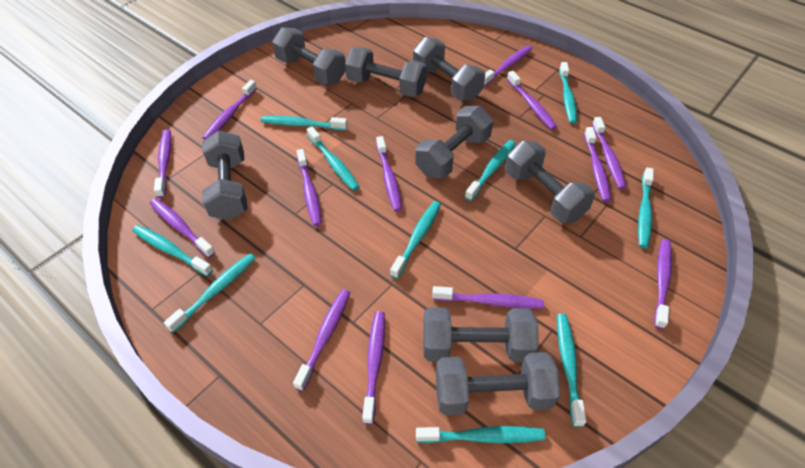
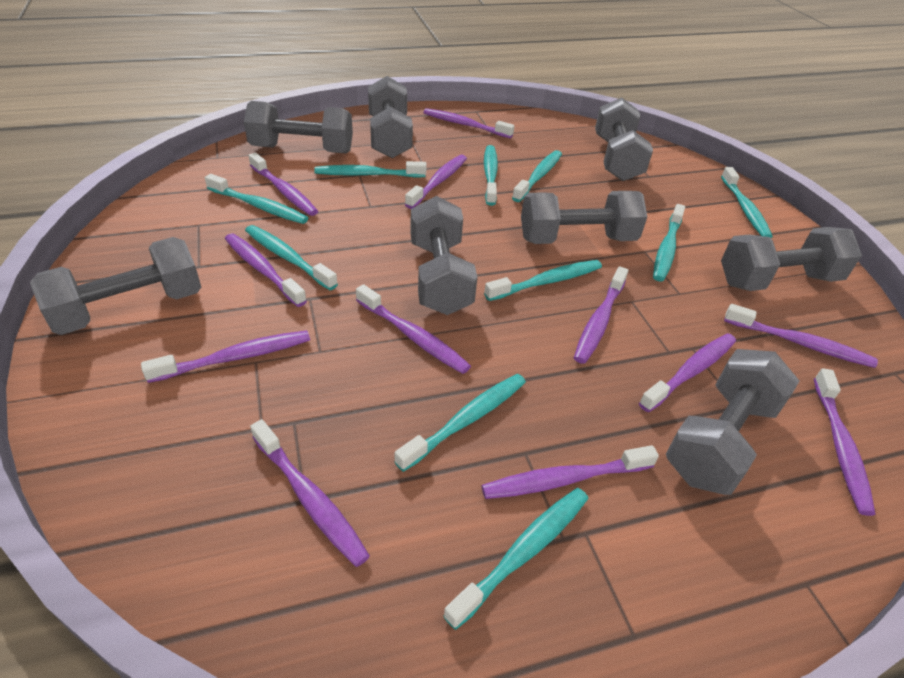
purple toothbrush: 13 -> 12

